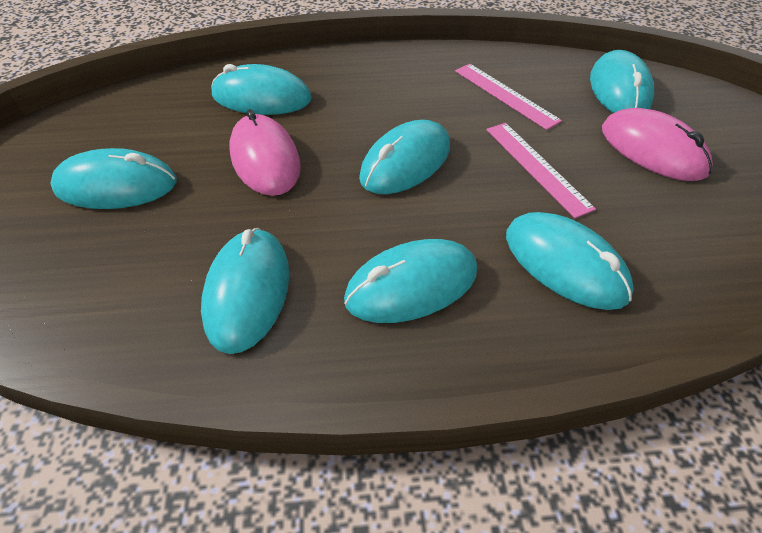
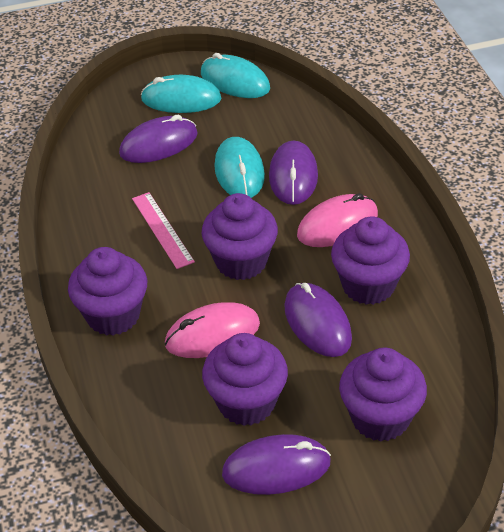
pink ruler: 2 -> 1
purple cupcake: 0 -> 5
purple mouse: 0 -> 4
turquoise mouse: 7 -> 3

